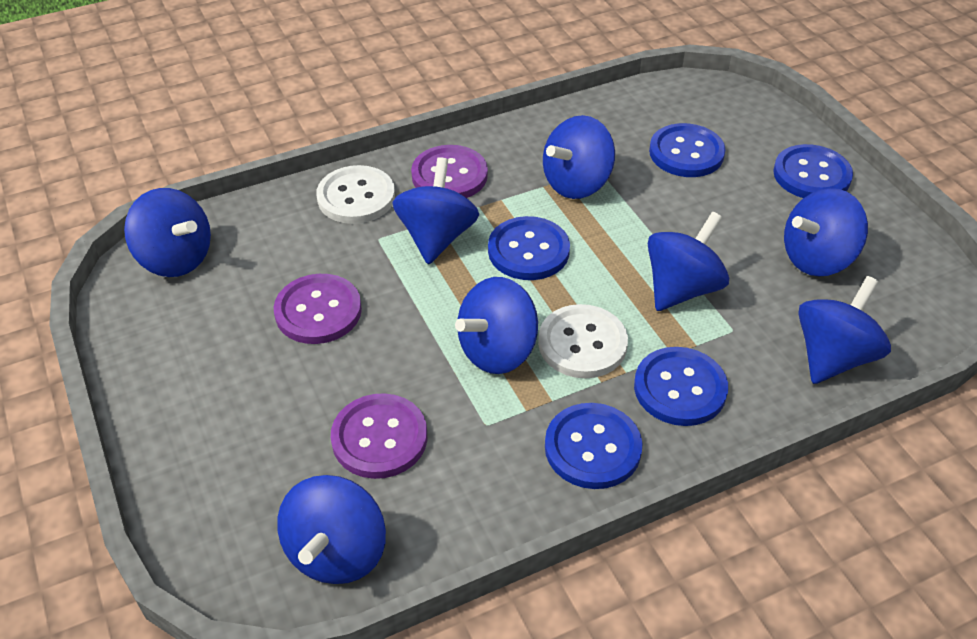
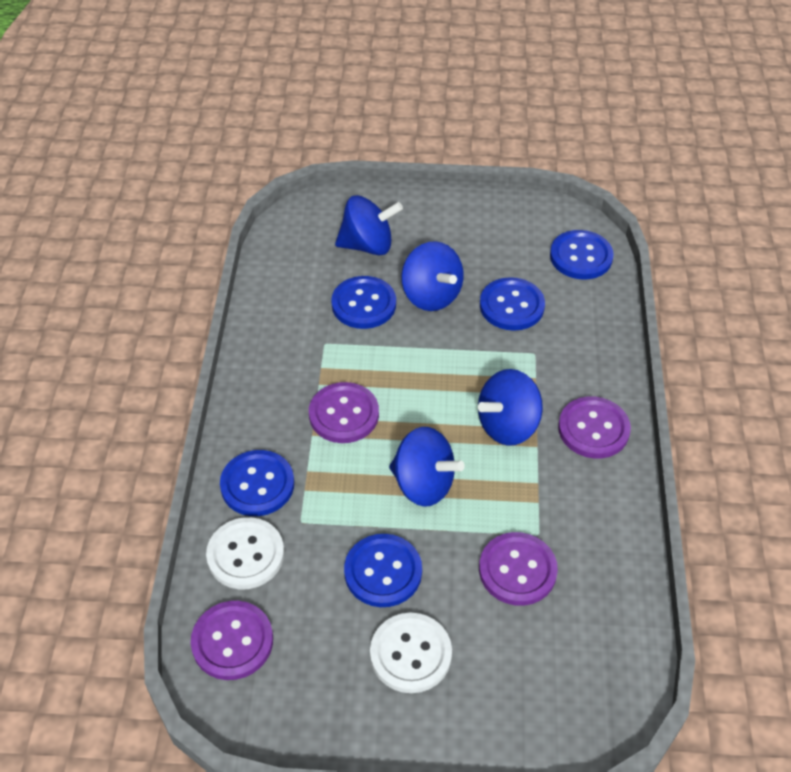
blue spinning top: 8 -> 4
purple button: 3 -> 4

